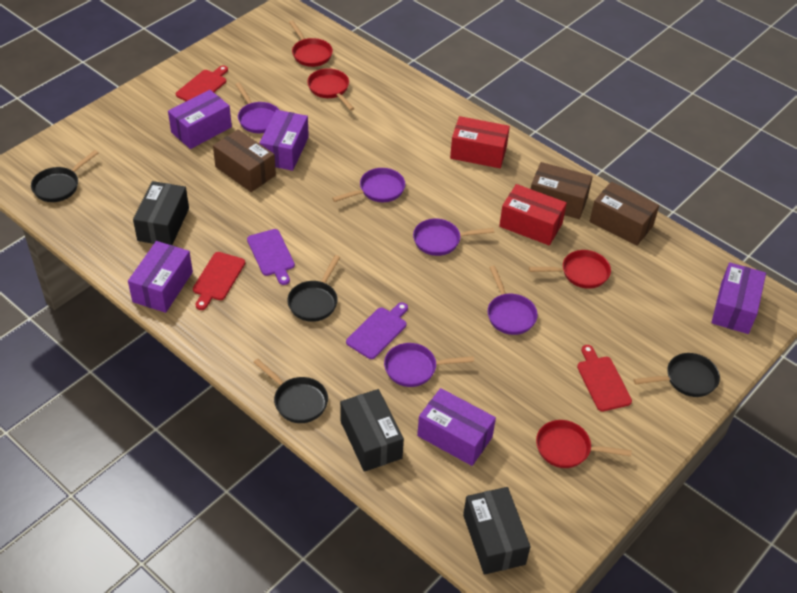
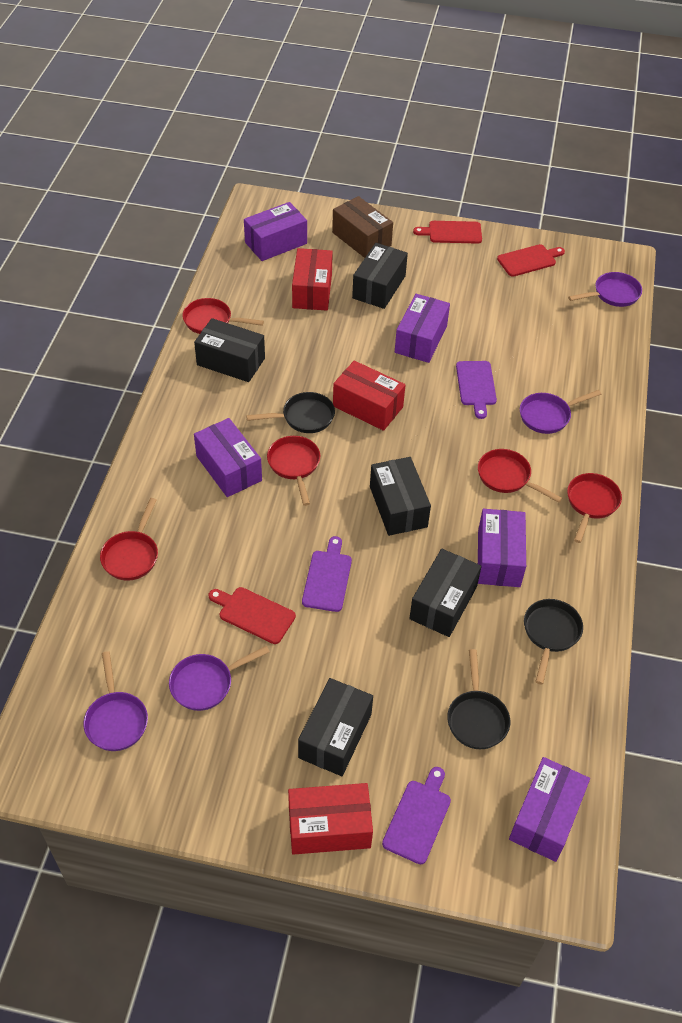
black box: 3 -> 5
black pan: 4 -> 3
brown box: 3 -> 1
purple cutting board: 2 -> 3
purple pan: 5 -> 4
red box: 2 -> 3
red pan: 4 -> 5

